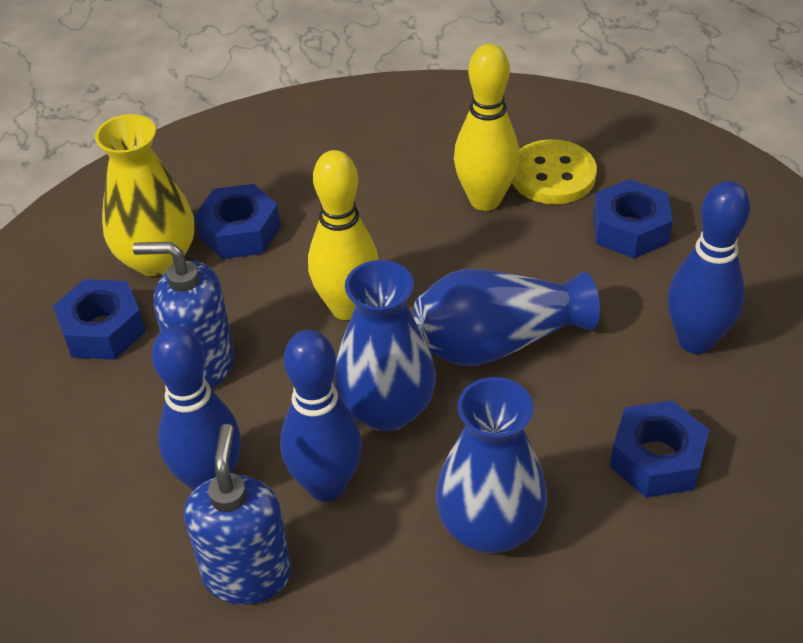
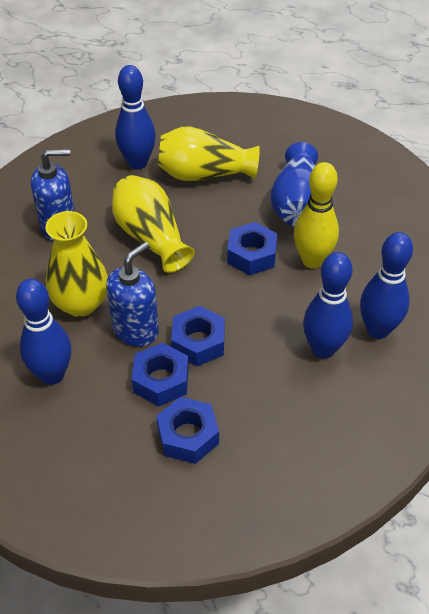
blue bowling pin: 3 -> 4
blue vase: 3 -> 1
yellow bowling pin: 2 -> 1
yellow button: 1 -> 0
yellow vase: 1 -> 3

